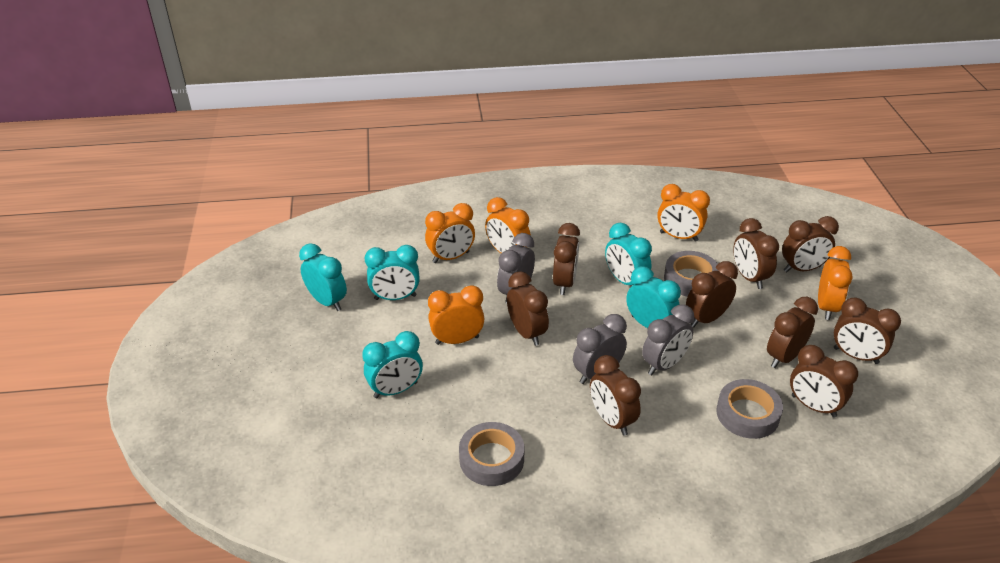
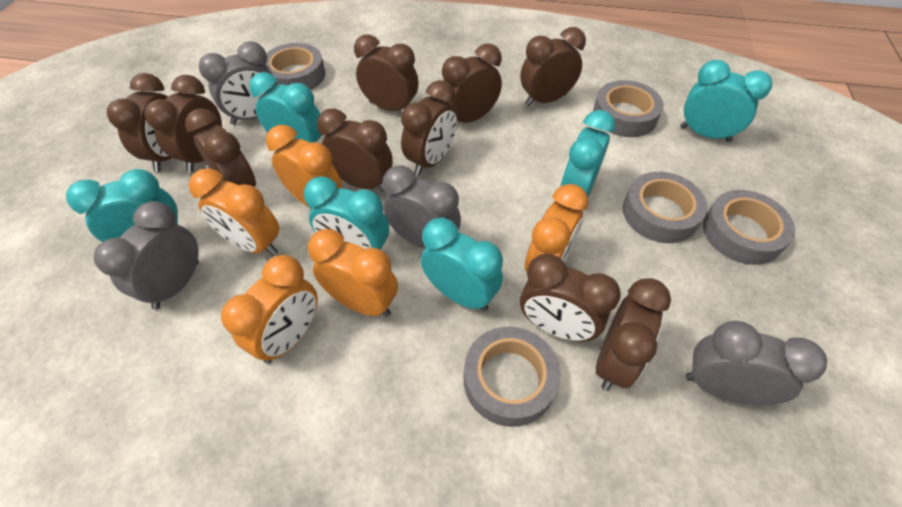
brown clock: 9 -> 10
grey clock: 3 -> 4
grey tape: 3 -> 5
turquoise clock: 5 -> 6

